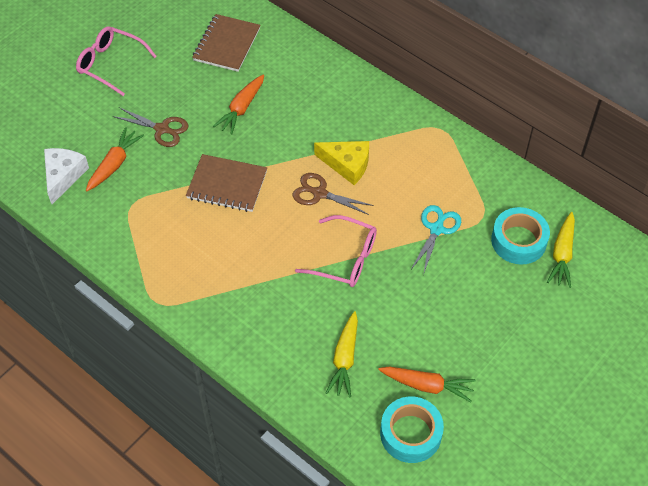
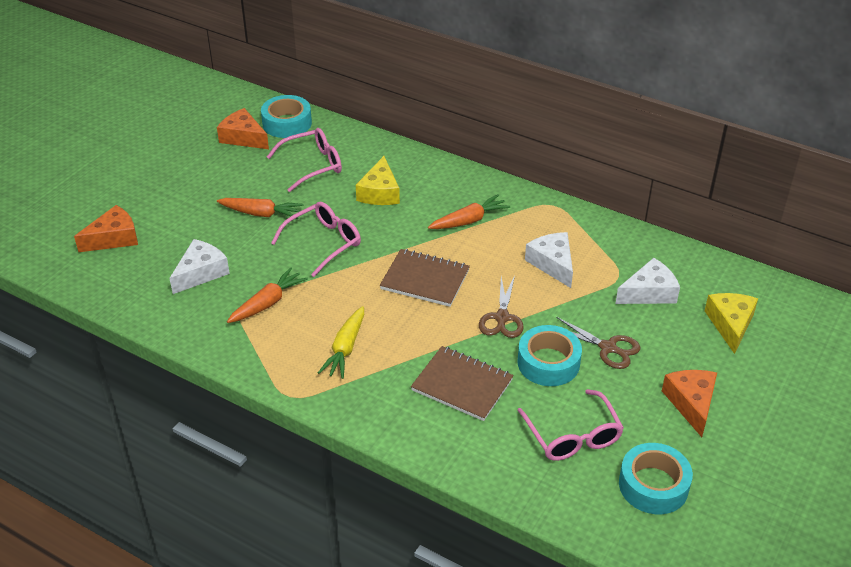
orange cheese: 0 -> 3
pink glasses: 2 -> 3
turquoise scissors: 1 -> 0
turquoise tape: 2 -> 3
white cheese: 1 -> 3
yellow carrot: 2 -> 1
yellow cheese: 1 -> 2

